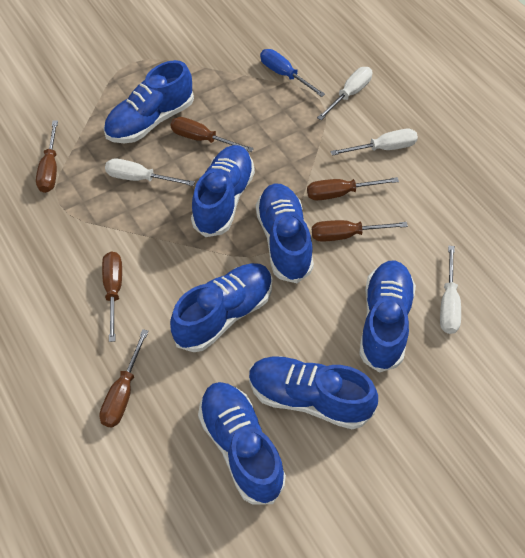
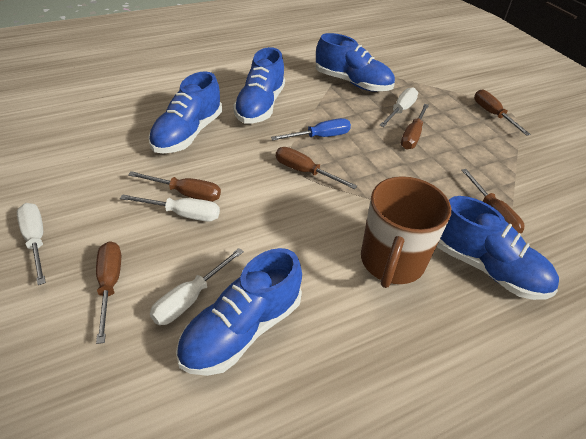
blue shoe: 7 -> 5
brown mug: 0 -> 1

